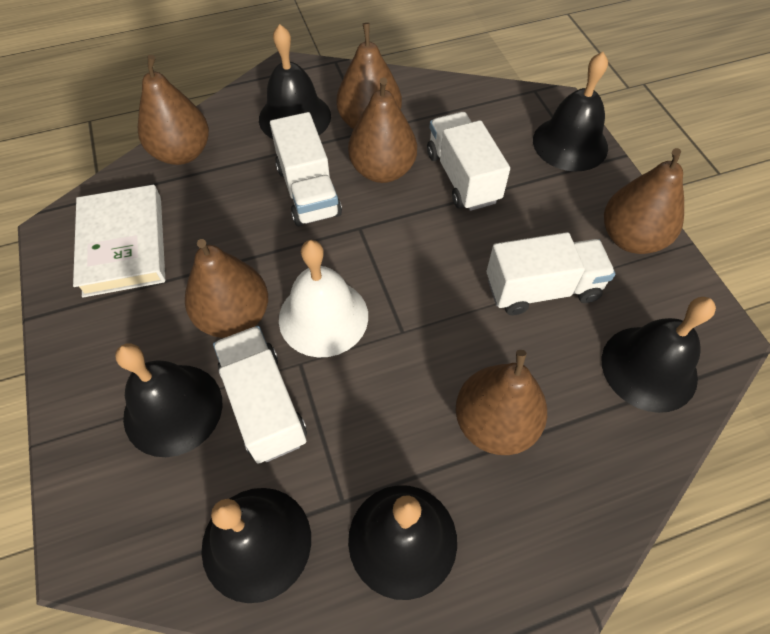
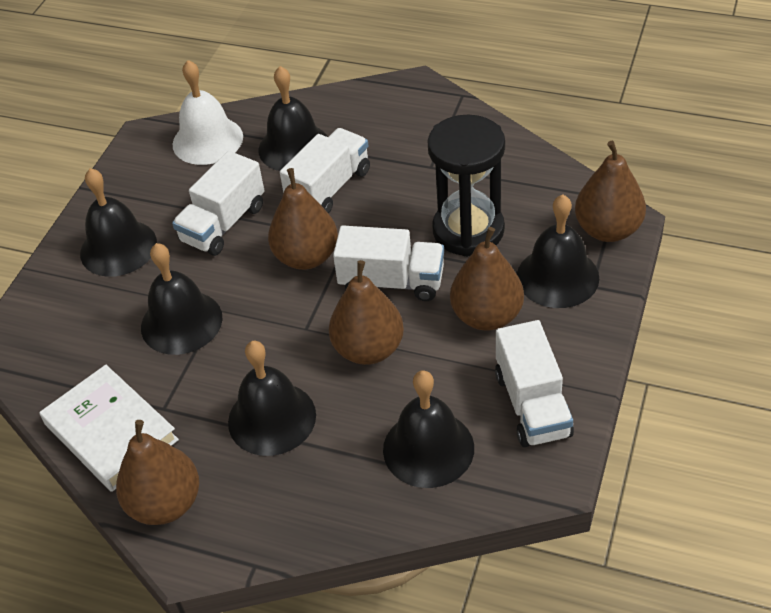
black hourglass: 0 -> 1
brown pear: 6 -> 5

